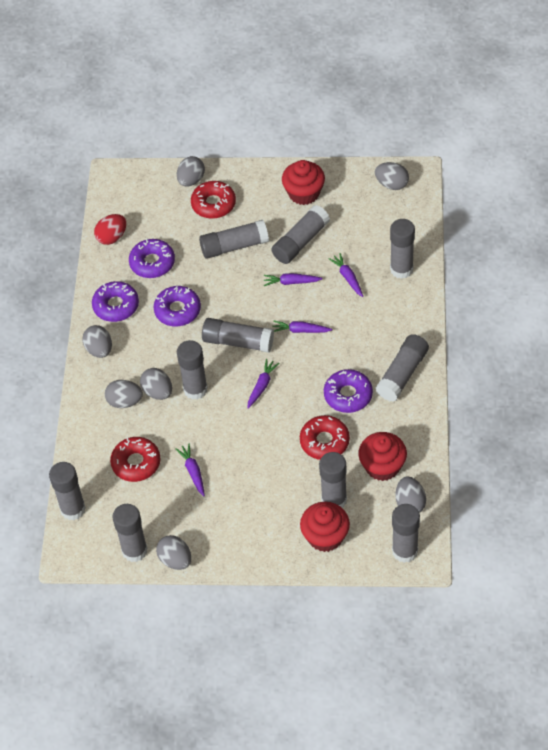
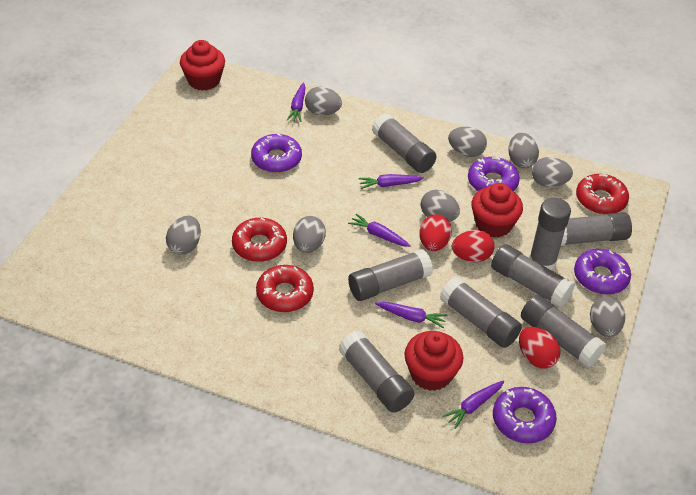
grey egg: 7 -> 8
grey glue stick: 10 -> 8
red egg: 1 -> 3

